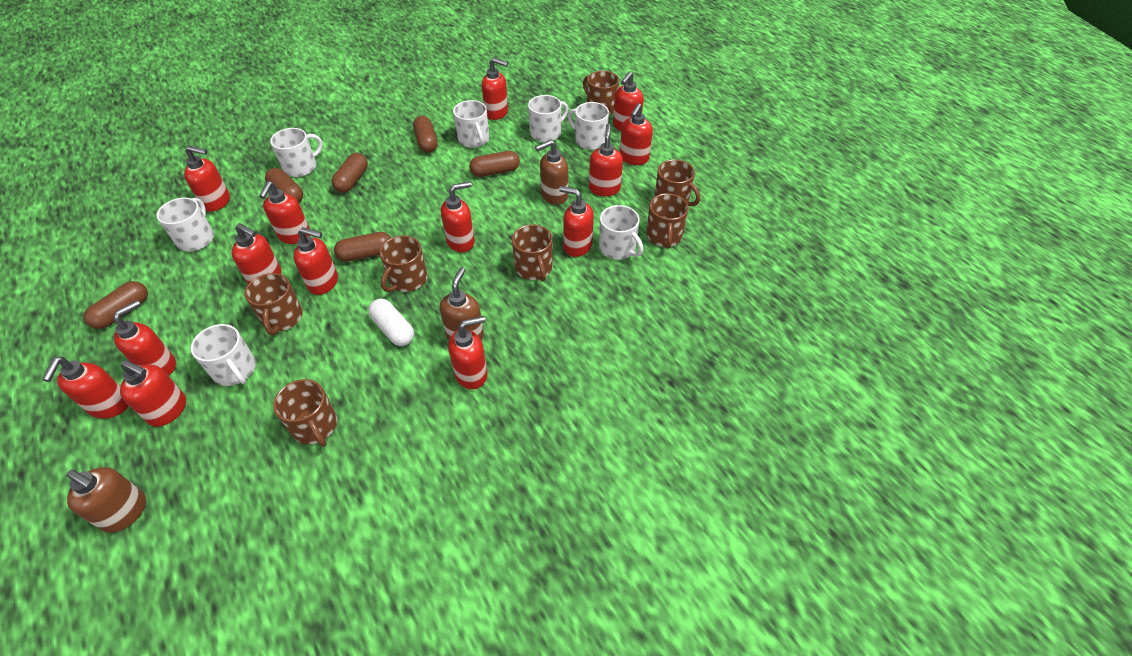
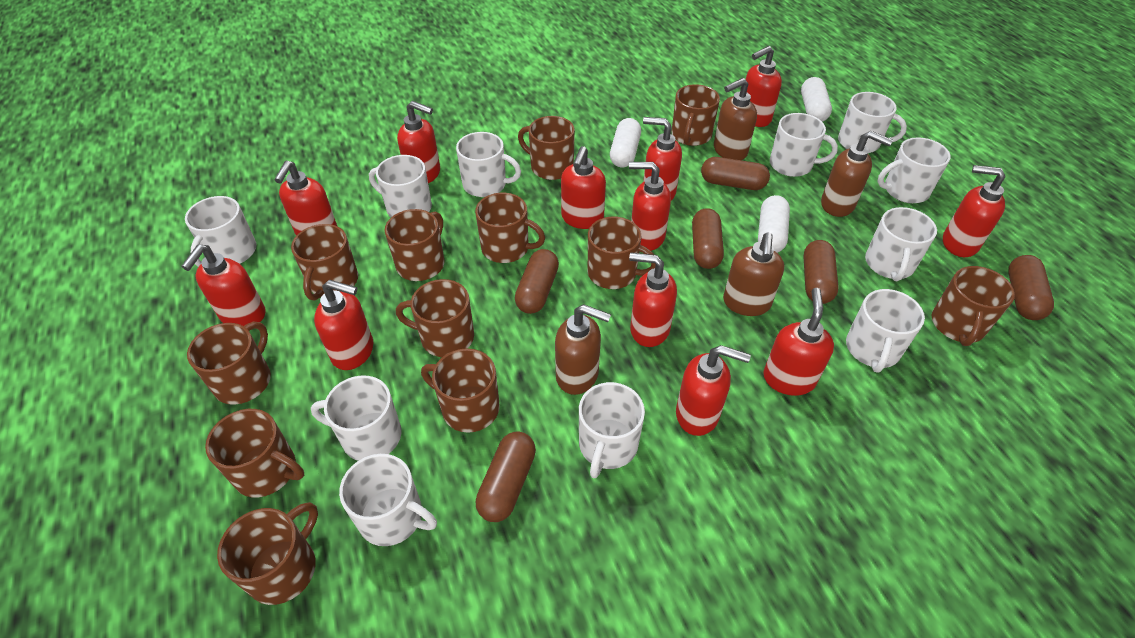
brown mug: 7 -> 12
brown soap dispenser: 3 -> 4
red soap dispenser: 14 -> 12
white capsule: 1 -> 3
white mug: 7 -> 11

